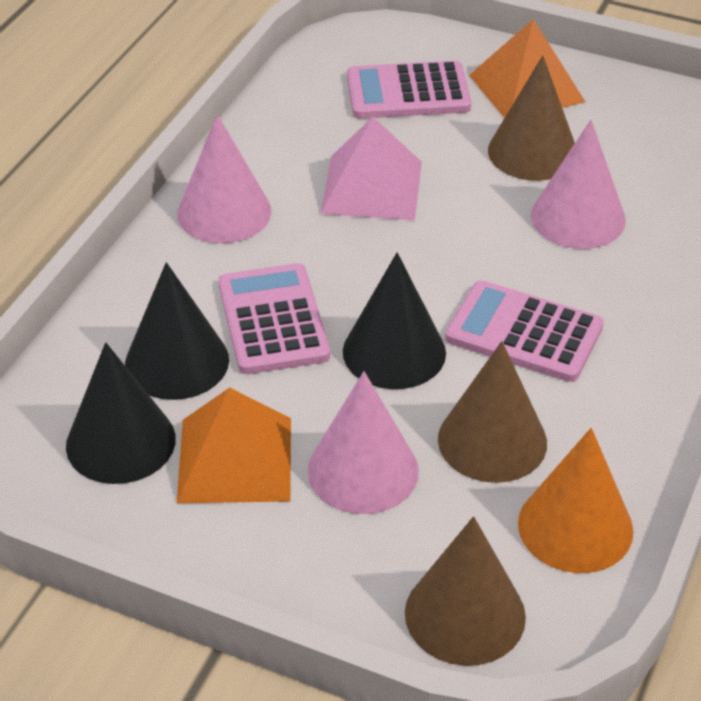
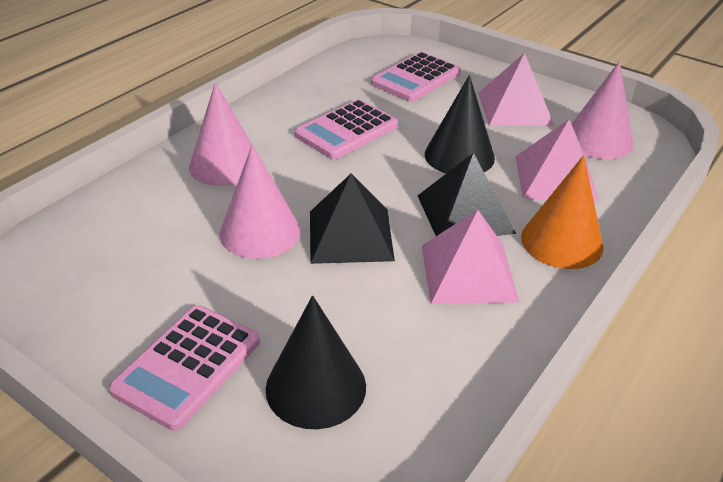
black cone: 3 -> 2
black pyramid: 0 -> 2
brown cone: 3 -> 0
orange pyramid: 2 -> 0
pink pyramid: 1 -> 3

